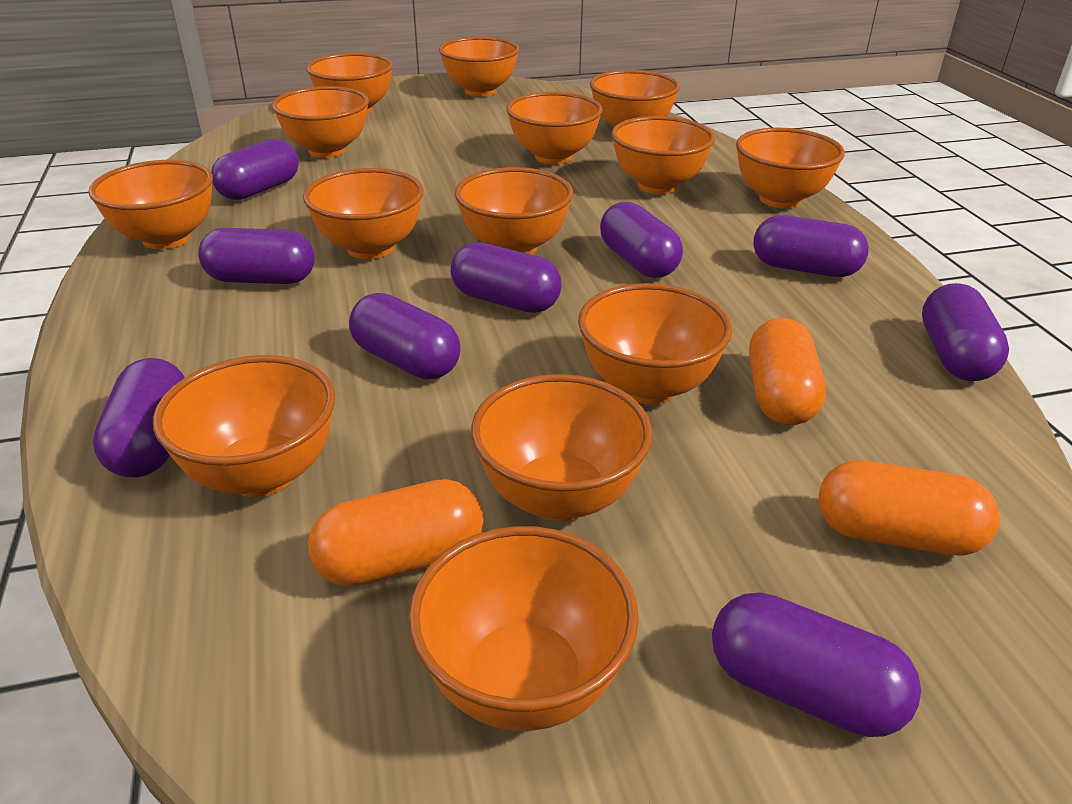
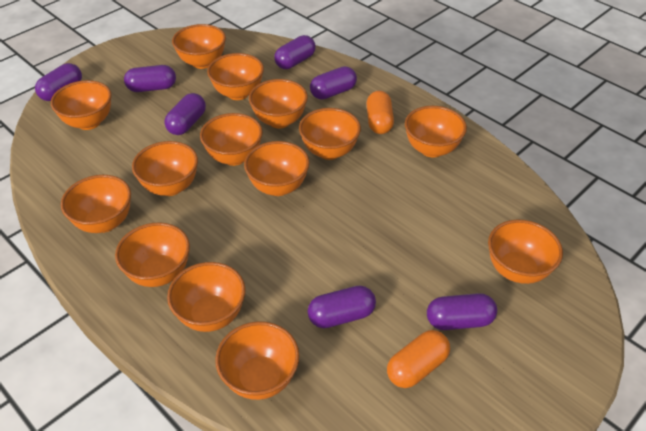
orange capsule: 3 -> 2
purple capsule: 9 -> 7

